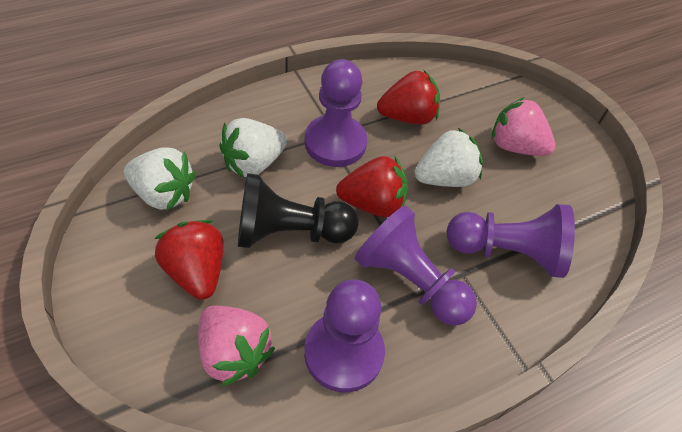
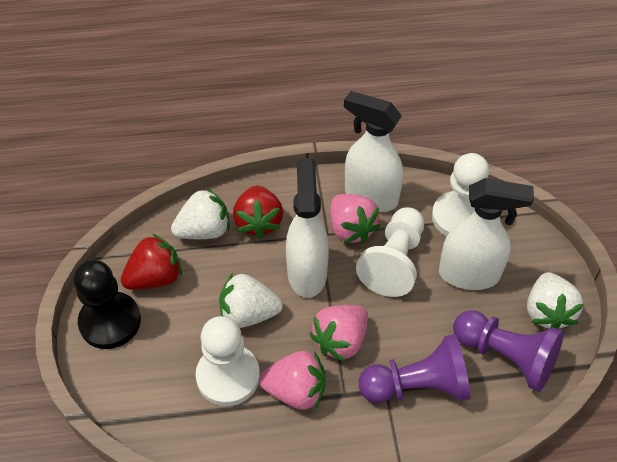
pink strawberry: 2 -> 3
purple pawn: 4 -> 2
red strawberry: 3 -> 2
white pawn: 0 -> 3
white spray bottle: 0 -> 3

